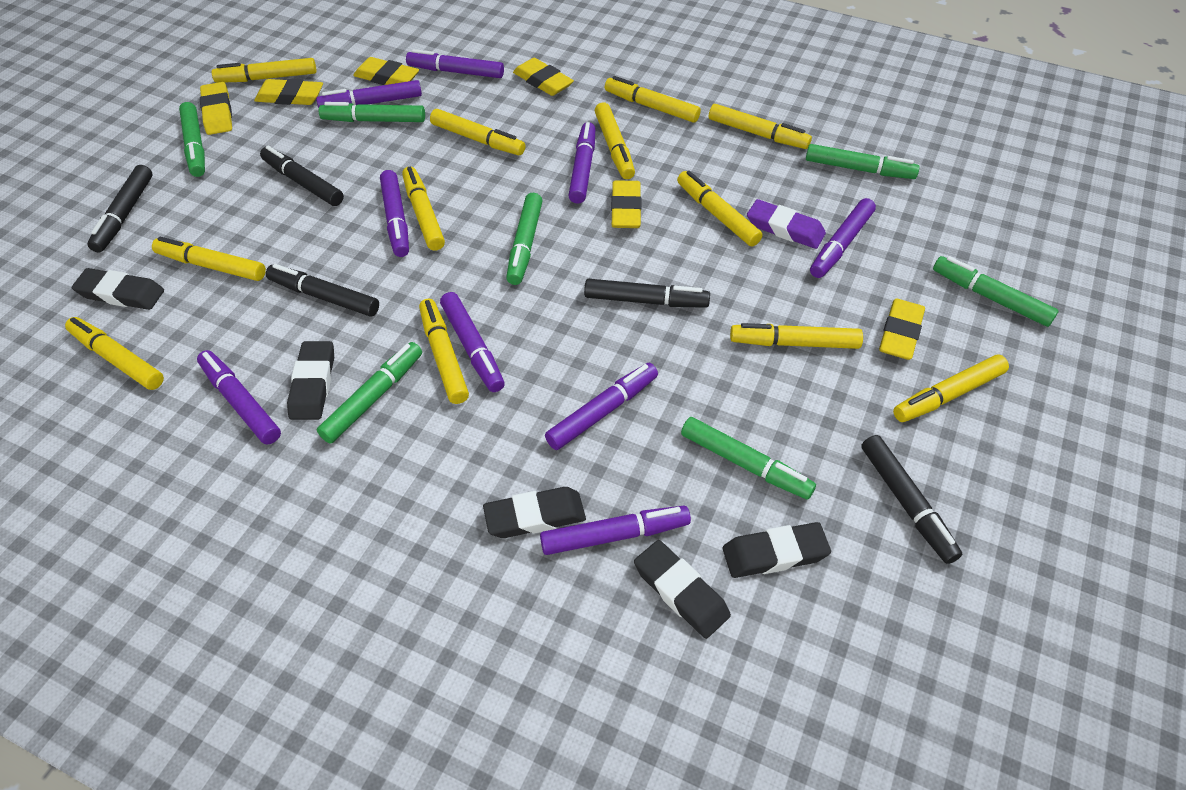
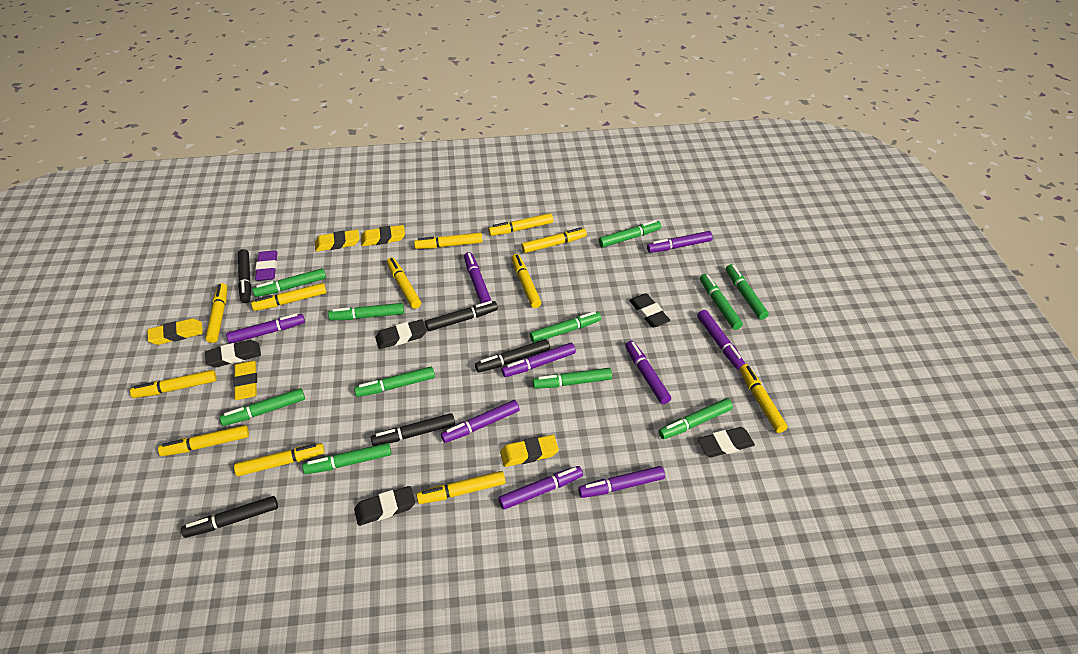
green marker: 7 -> 11
yellow eraser: 6 -> 5

